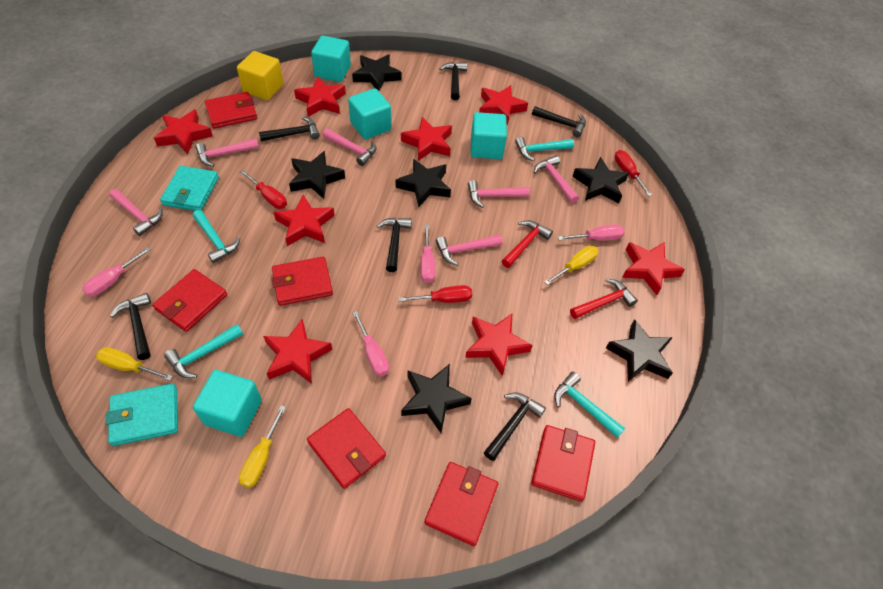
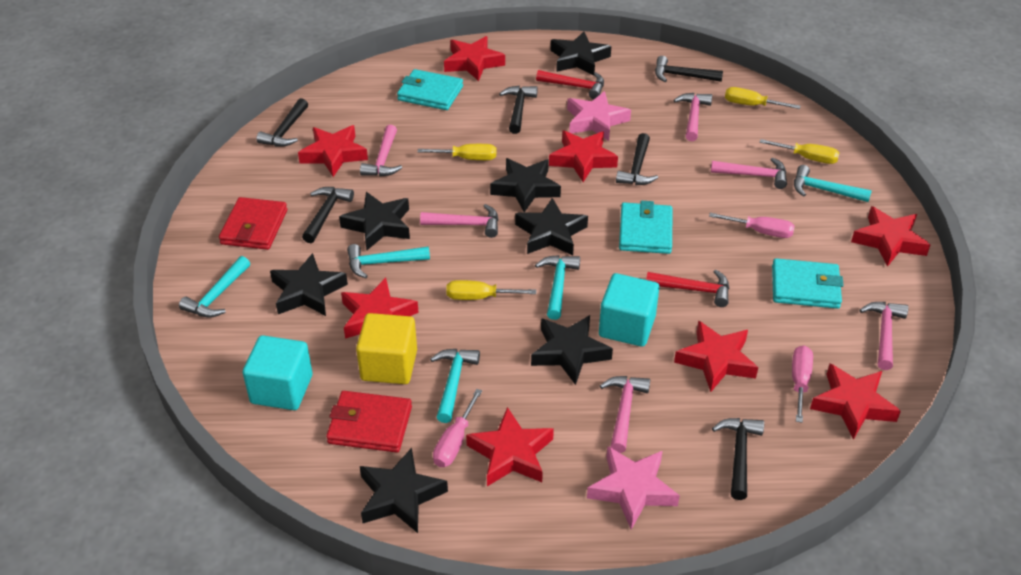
black star: 6 -> 7
pink screwdriver: 4 -> 3
pink star: 0 -> 2
red screwdriver: 3 -> 0
red wallet: 6 -> 2
turquoise cube: 4 -> 2
turquoise hammer: 4 -> 5
turquoise wallet: 2 -> 3
yellow screwdriver: 3 -> 4

